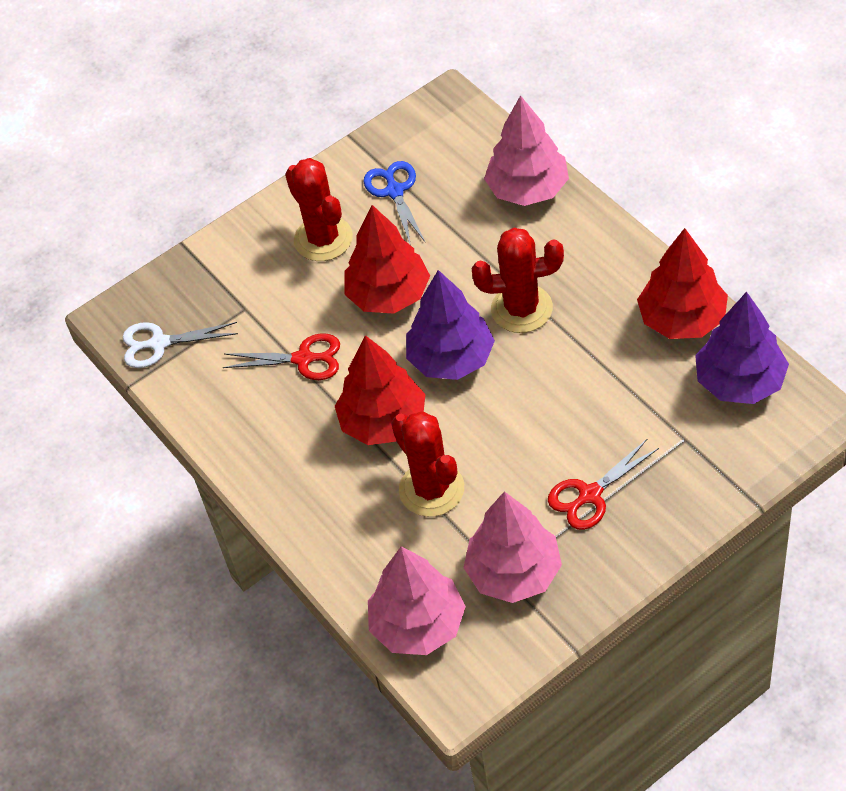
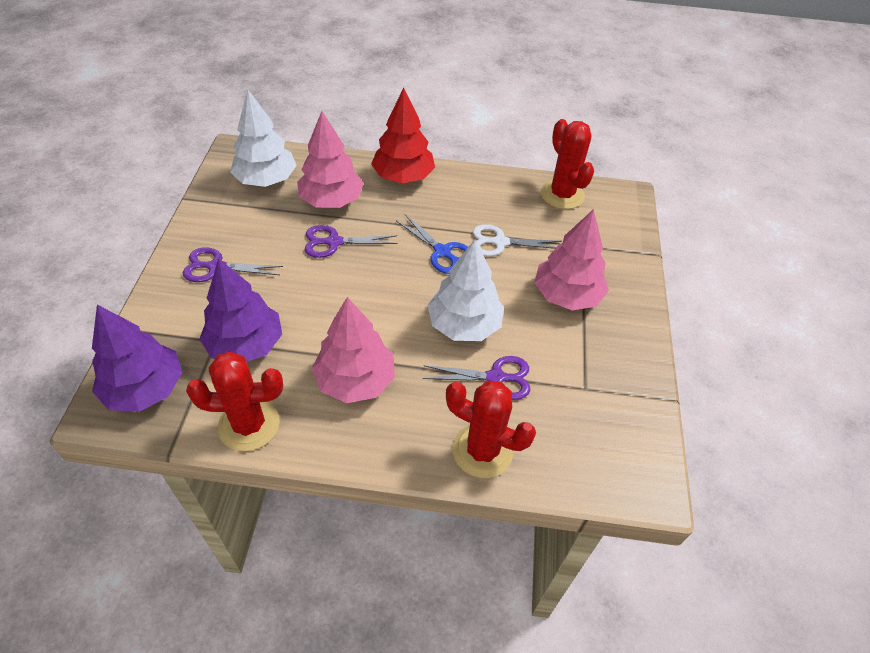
purple scissors: 0 -> 3
red scissors: 2 -> 0
red tree: 3 -> 1
white tree: 0 -> 2

